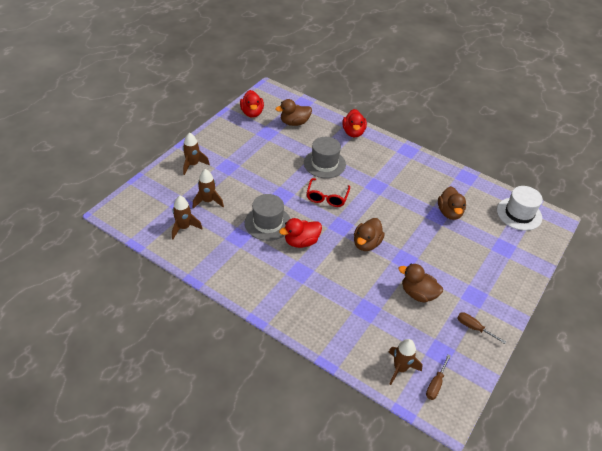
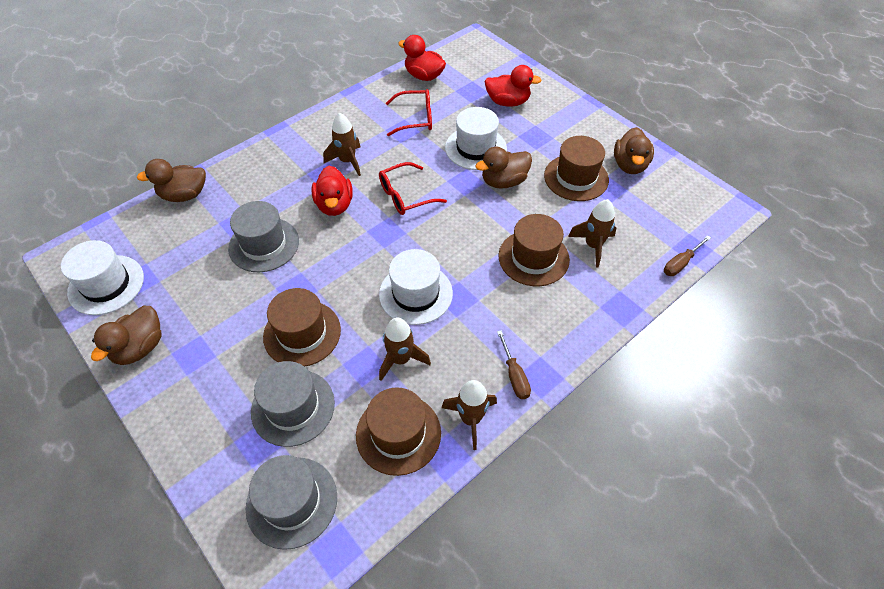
brown hat: 0 -> 4
grey hat: 2 -> 3
red glasses: 1 -> 2
white hat: 1 -> 3

